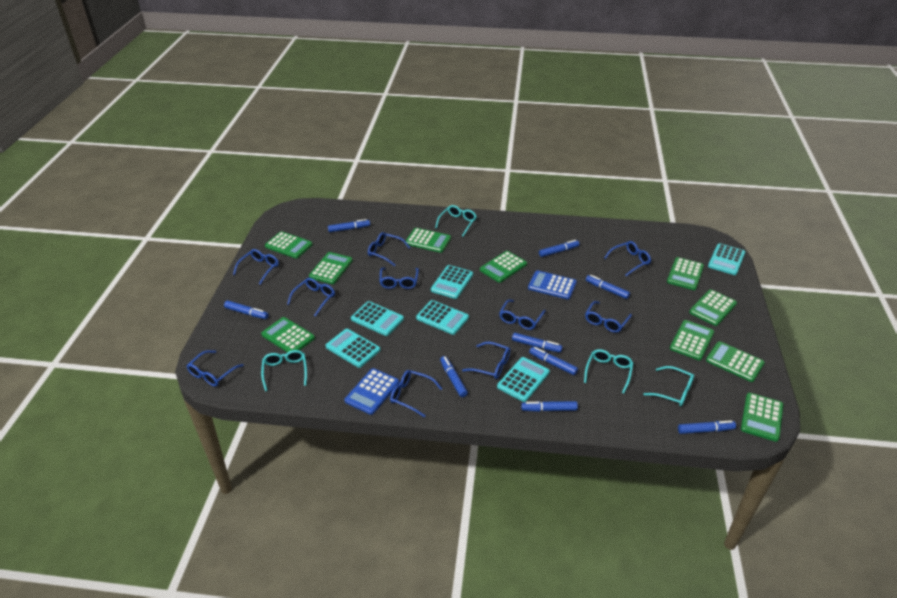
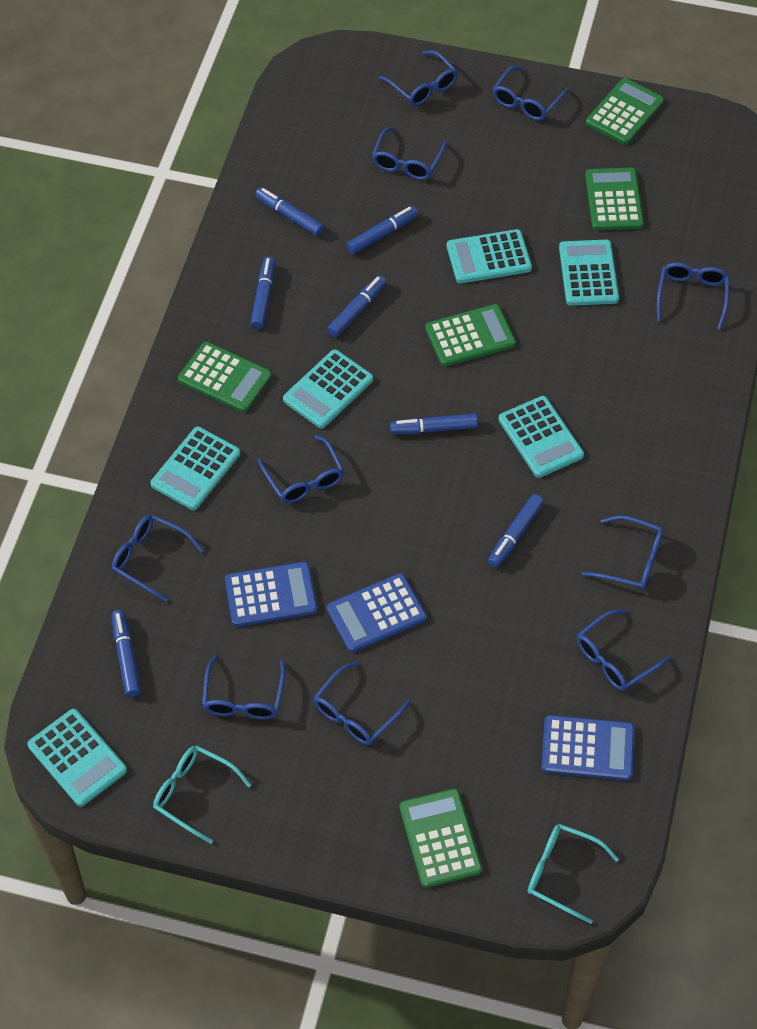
blue calculator: 2 -> 3
blue marker: 9 -> 7
green calculator: 10 -> 5
turquoise glasses: 4 -> 2

